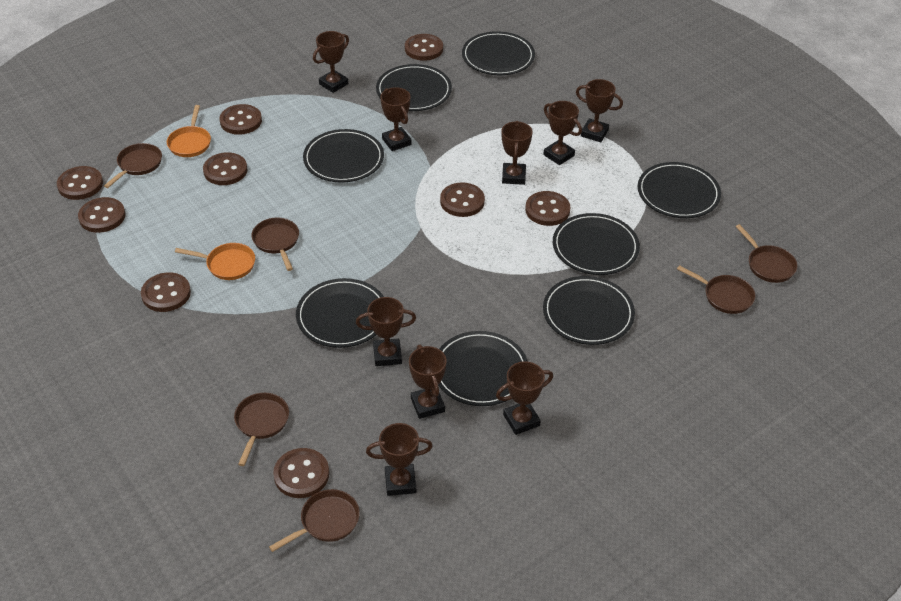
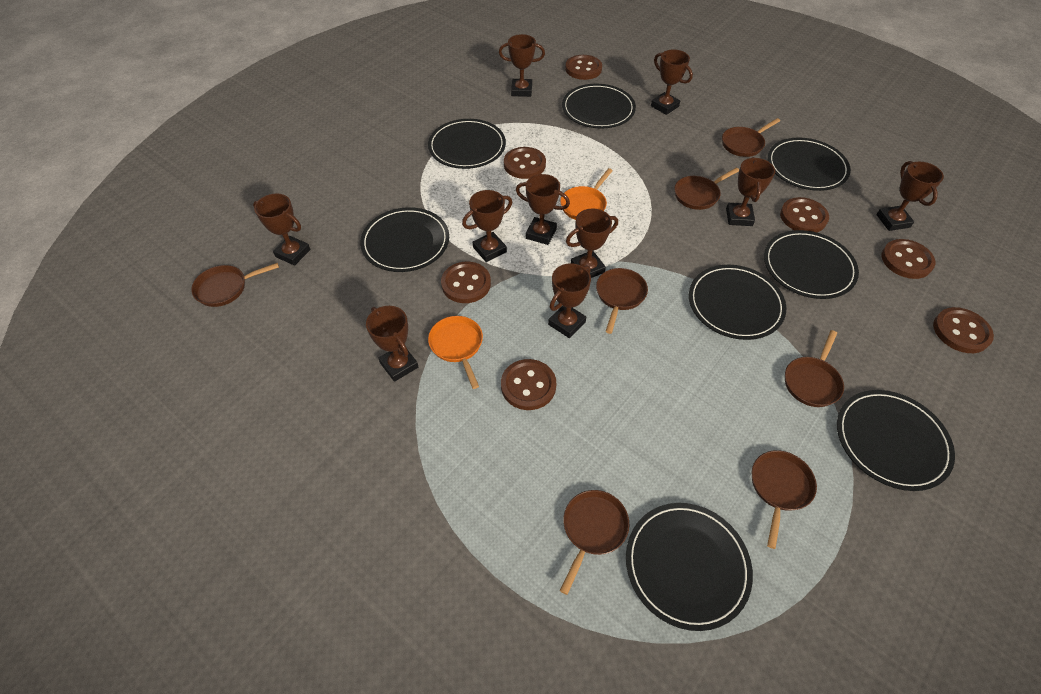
brown button: 9 -> 7
brown pan: 6 -> 7
brown trophy: 9 -> 10

